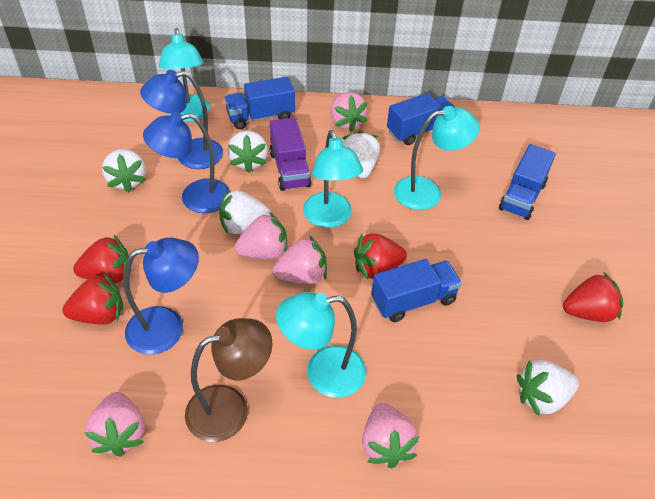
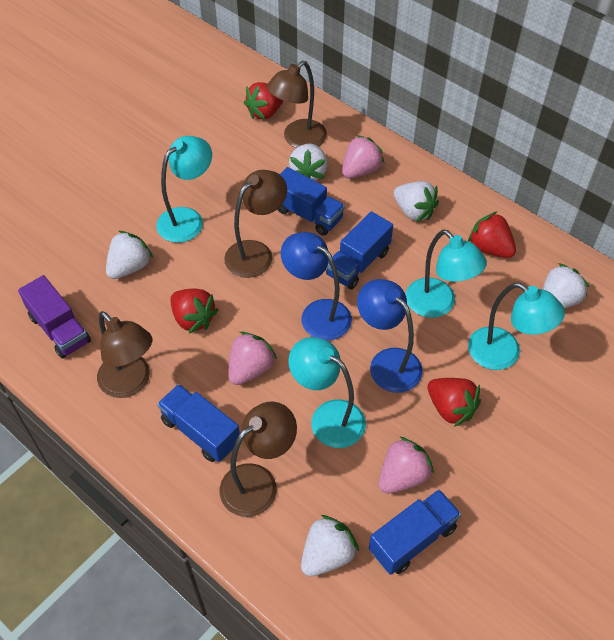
blue lamp: 3 -> 2
brown lamp: 1 -> 4
pink strawberry: 5 -> 3

